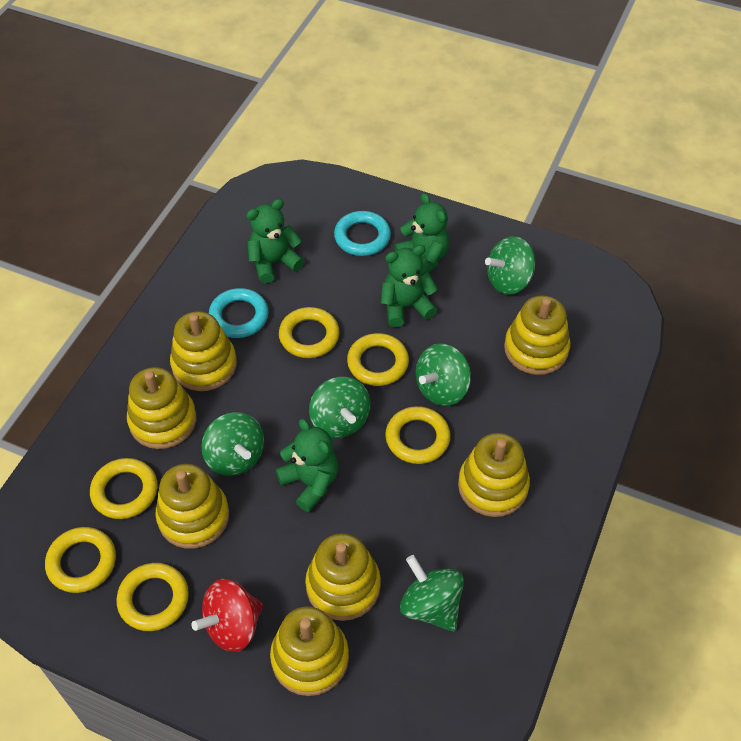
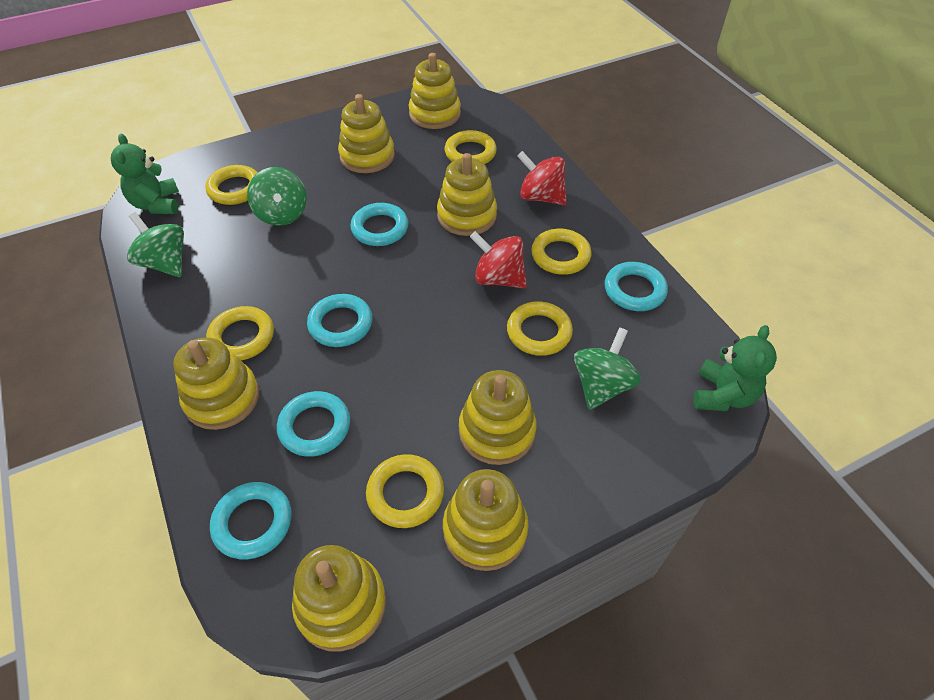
green spinning top: 5 -> 3
green teddy bear: 4 -> 2
red spinning top: 1 -> 2
turquoise ring: 2 -> 5

